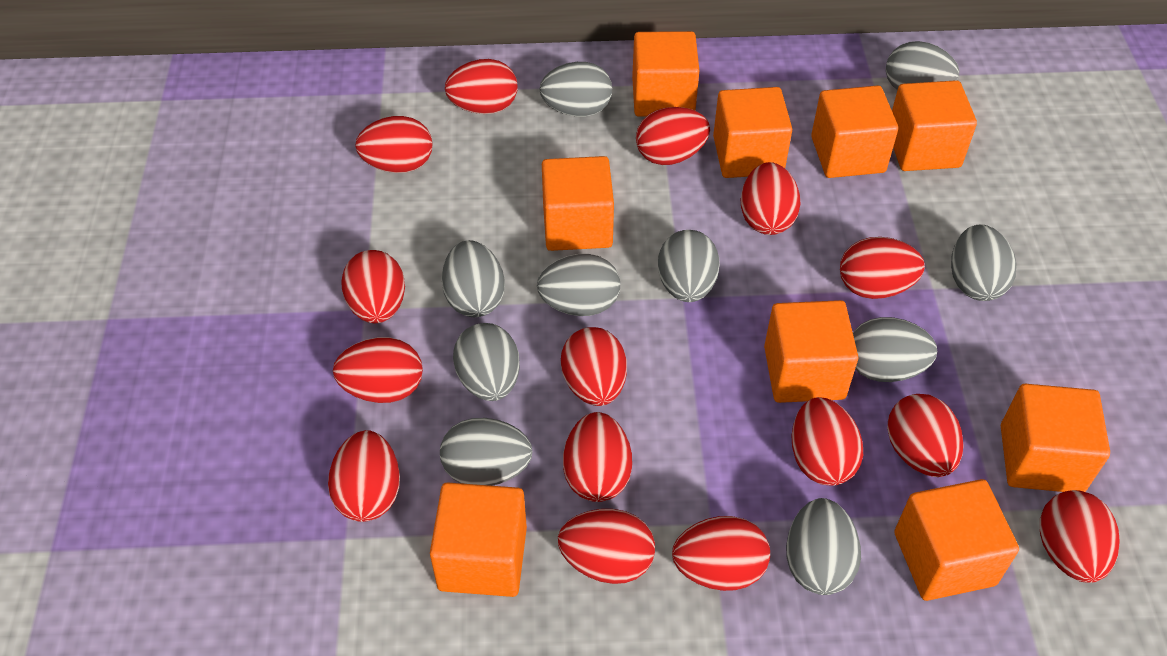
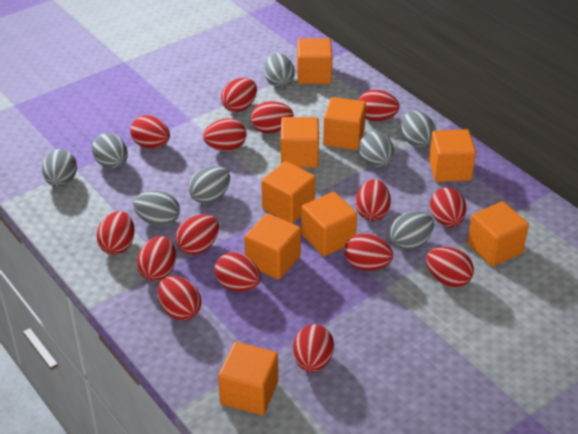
grey egg: 10 -> 8

